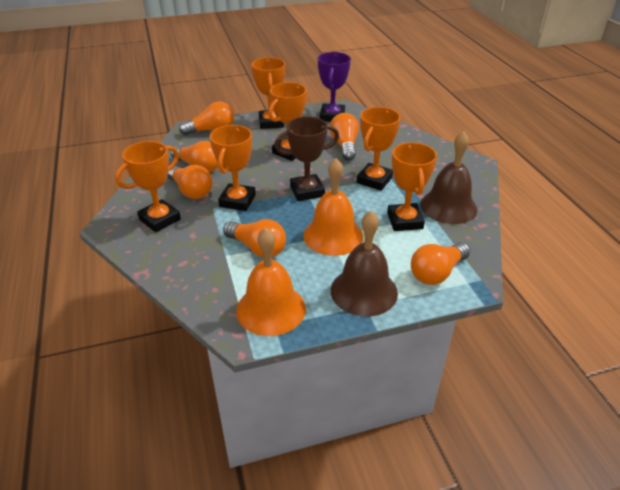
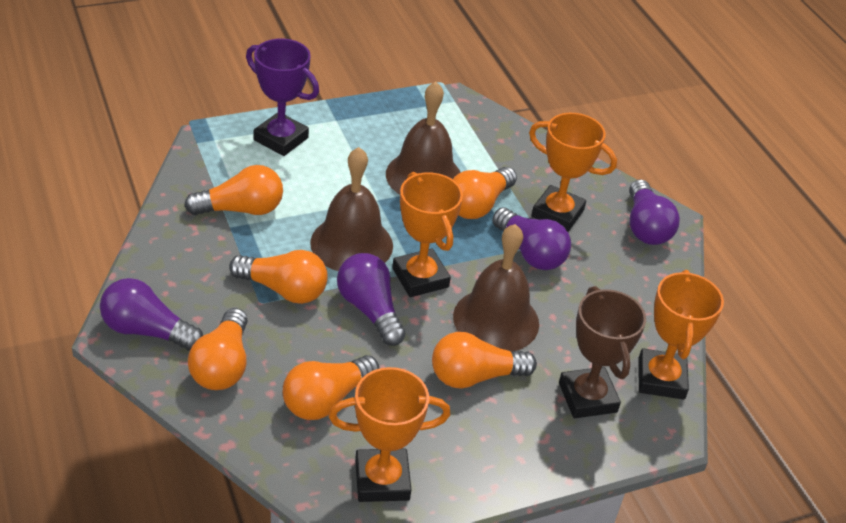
brown bell: 2 -> 3
orange bell: 2 -> 0
orange trophy: 6 -> 4
purple light bulb: 0 -> 4

